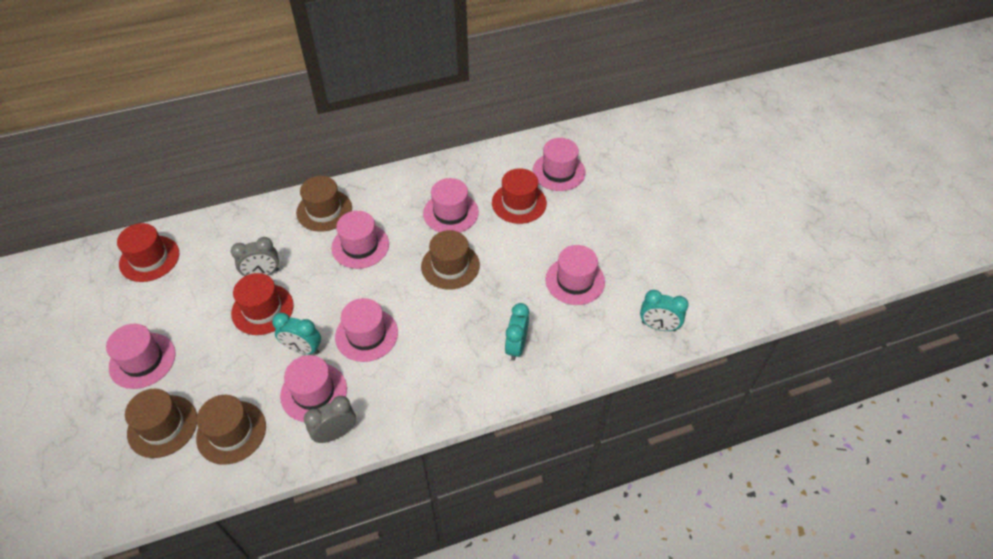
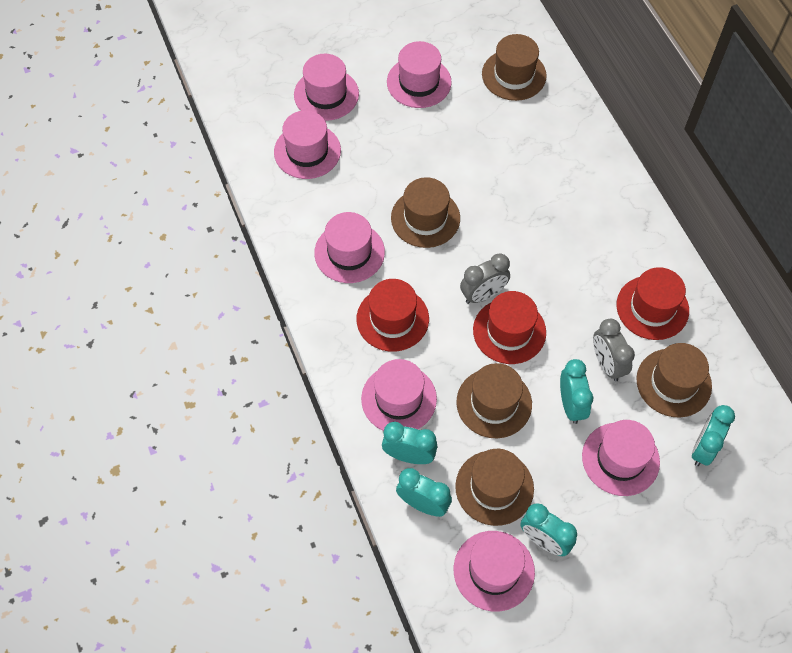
brown hat: 4 -> 5
turquoise clock: 3 -> 5

